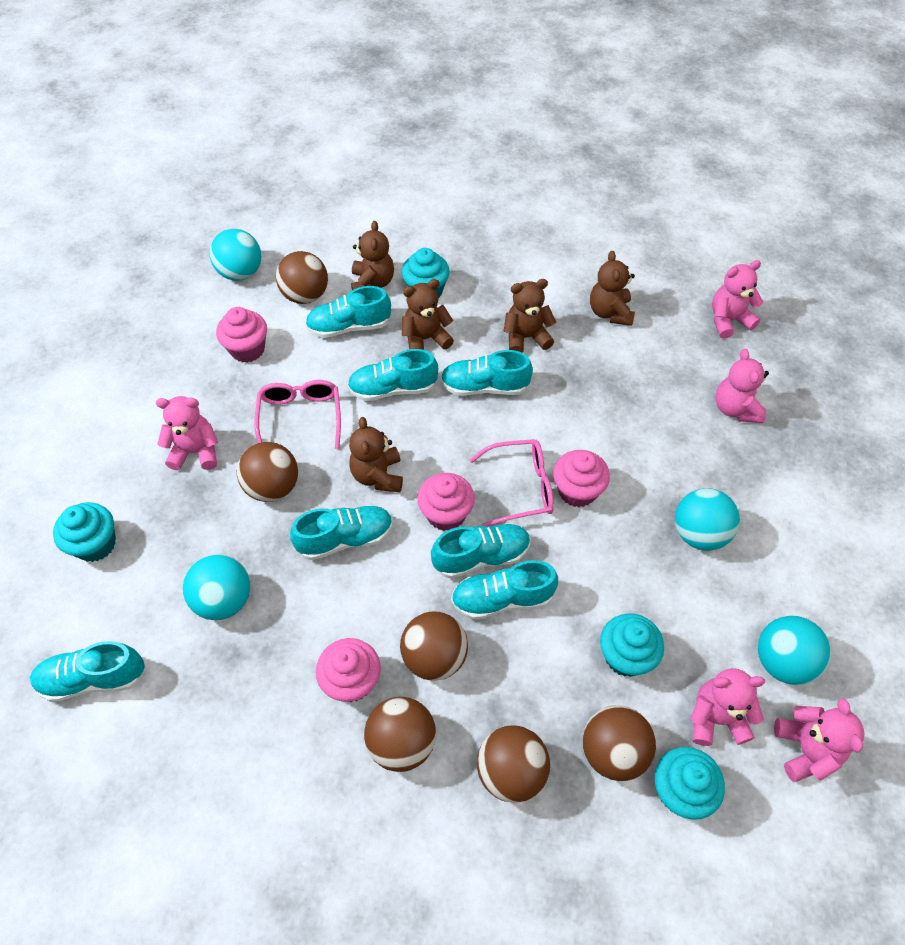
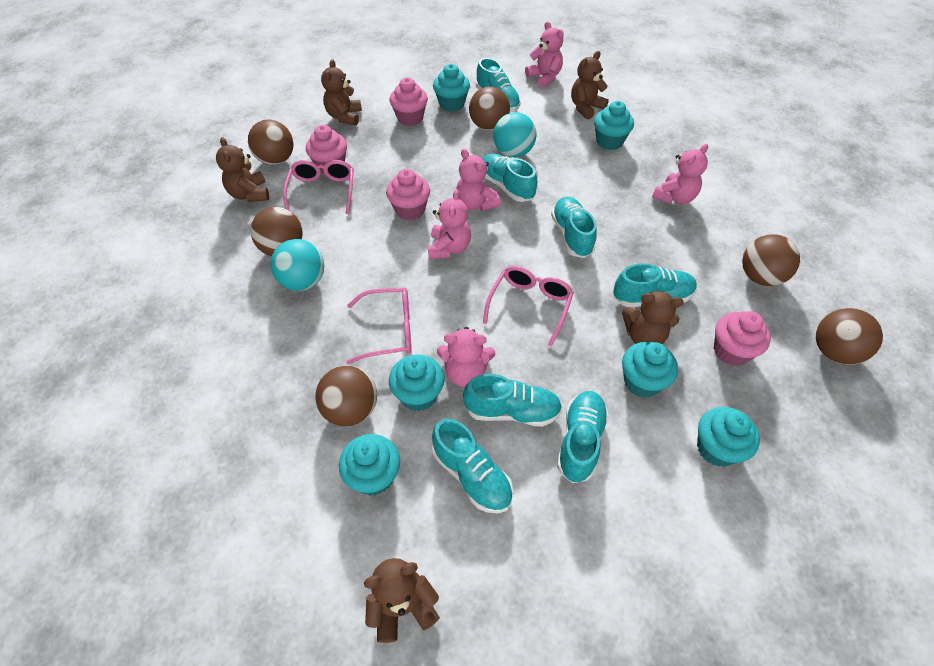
pink glasses: 2 -> 3
turquoise ball: 4 -> 2
turquoise cupcake: 4 -> 6

